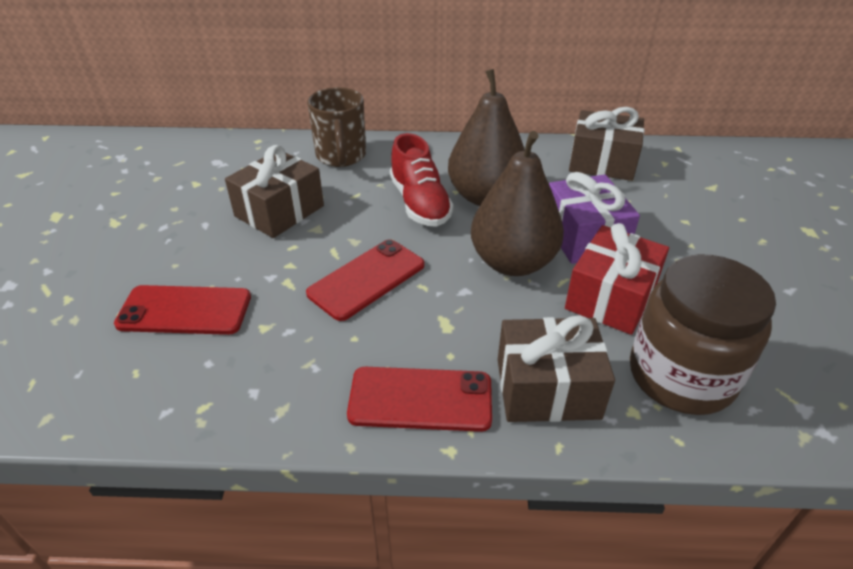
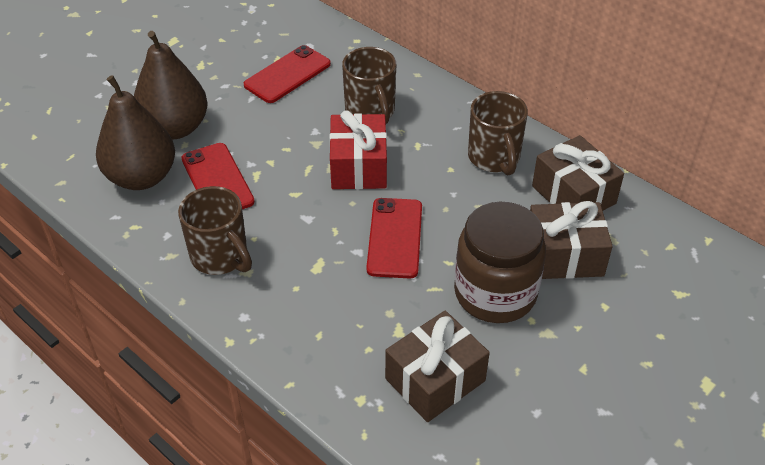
brown mug: 1 -> 3
purple gift: 1 -> 0
red shoe: 1 -> 0

